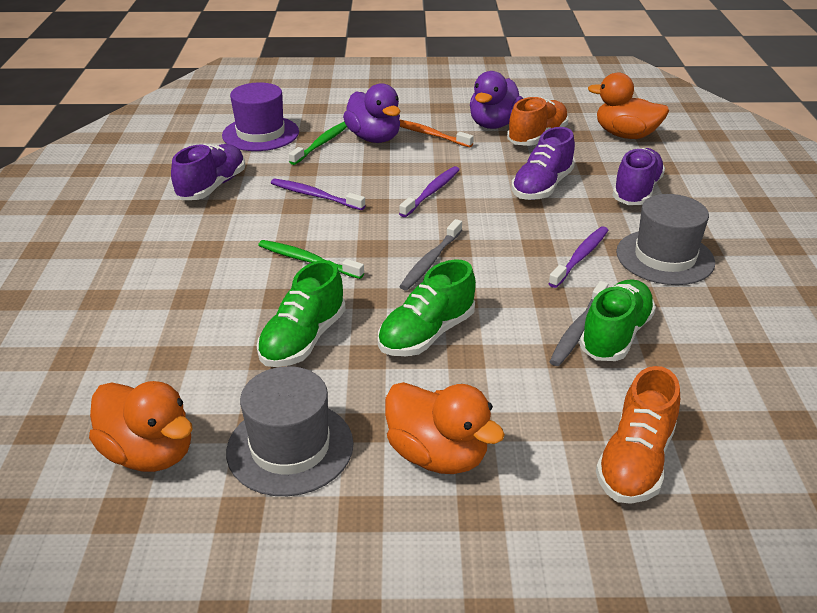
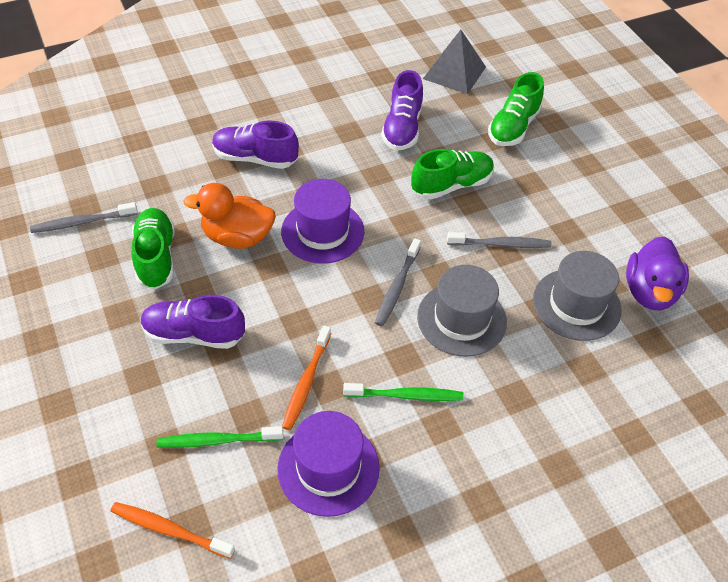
grey pyramid: 0 -> 1
grey toothbrush: 2 -> 3
orange duck: 3 -> 1
orange shoe: 2 -> 0
orange toothbrush: 1 -> 2
purple duck: 2 -> 1
purple hat: 1 -> 2
purple toothbrush: 3 -> 0

